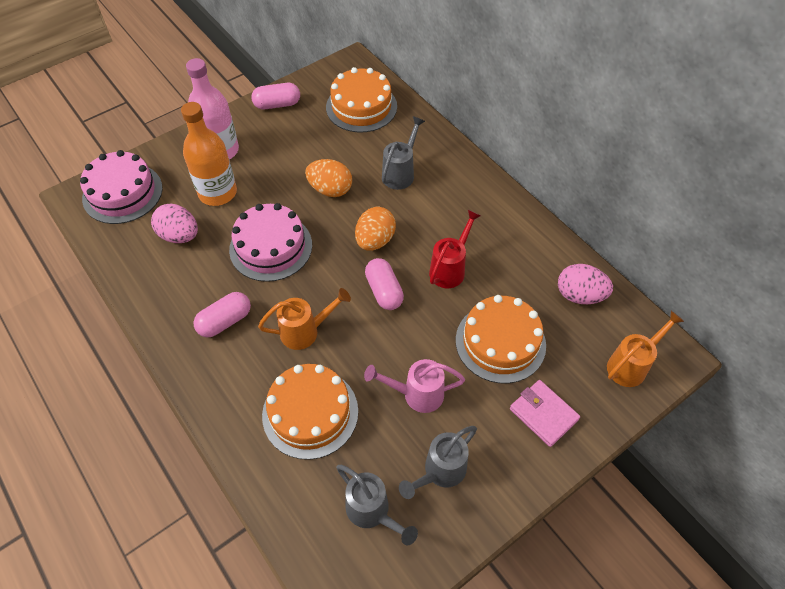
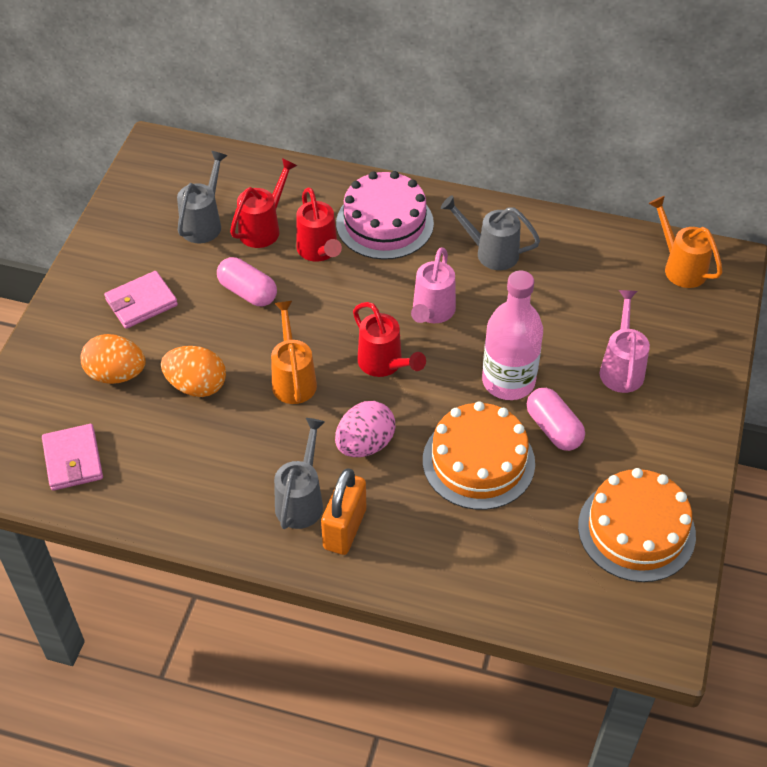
orange bottle: 1 -> 0
orange cake: 3 -> 2
orange padlock: 0 -> 1
pink cake: 2 -> 1
pink capsule: 3 -> 2
pink egg: 2 -> 1
pink wallet: 1 -> 2
pink watering can: 1 -> 2
red watering can: 1 -> 3

